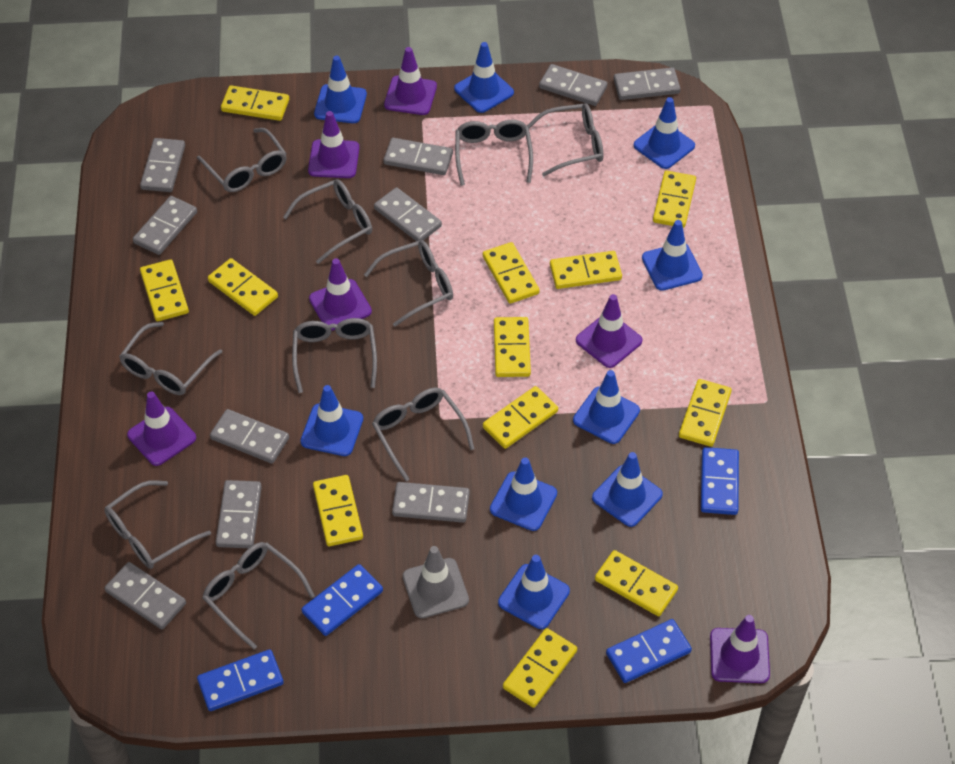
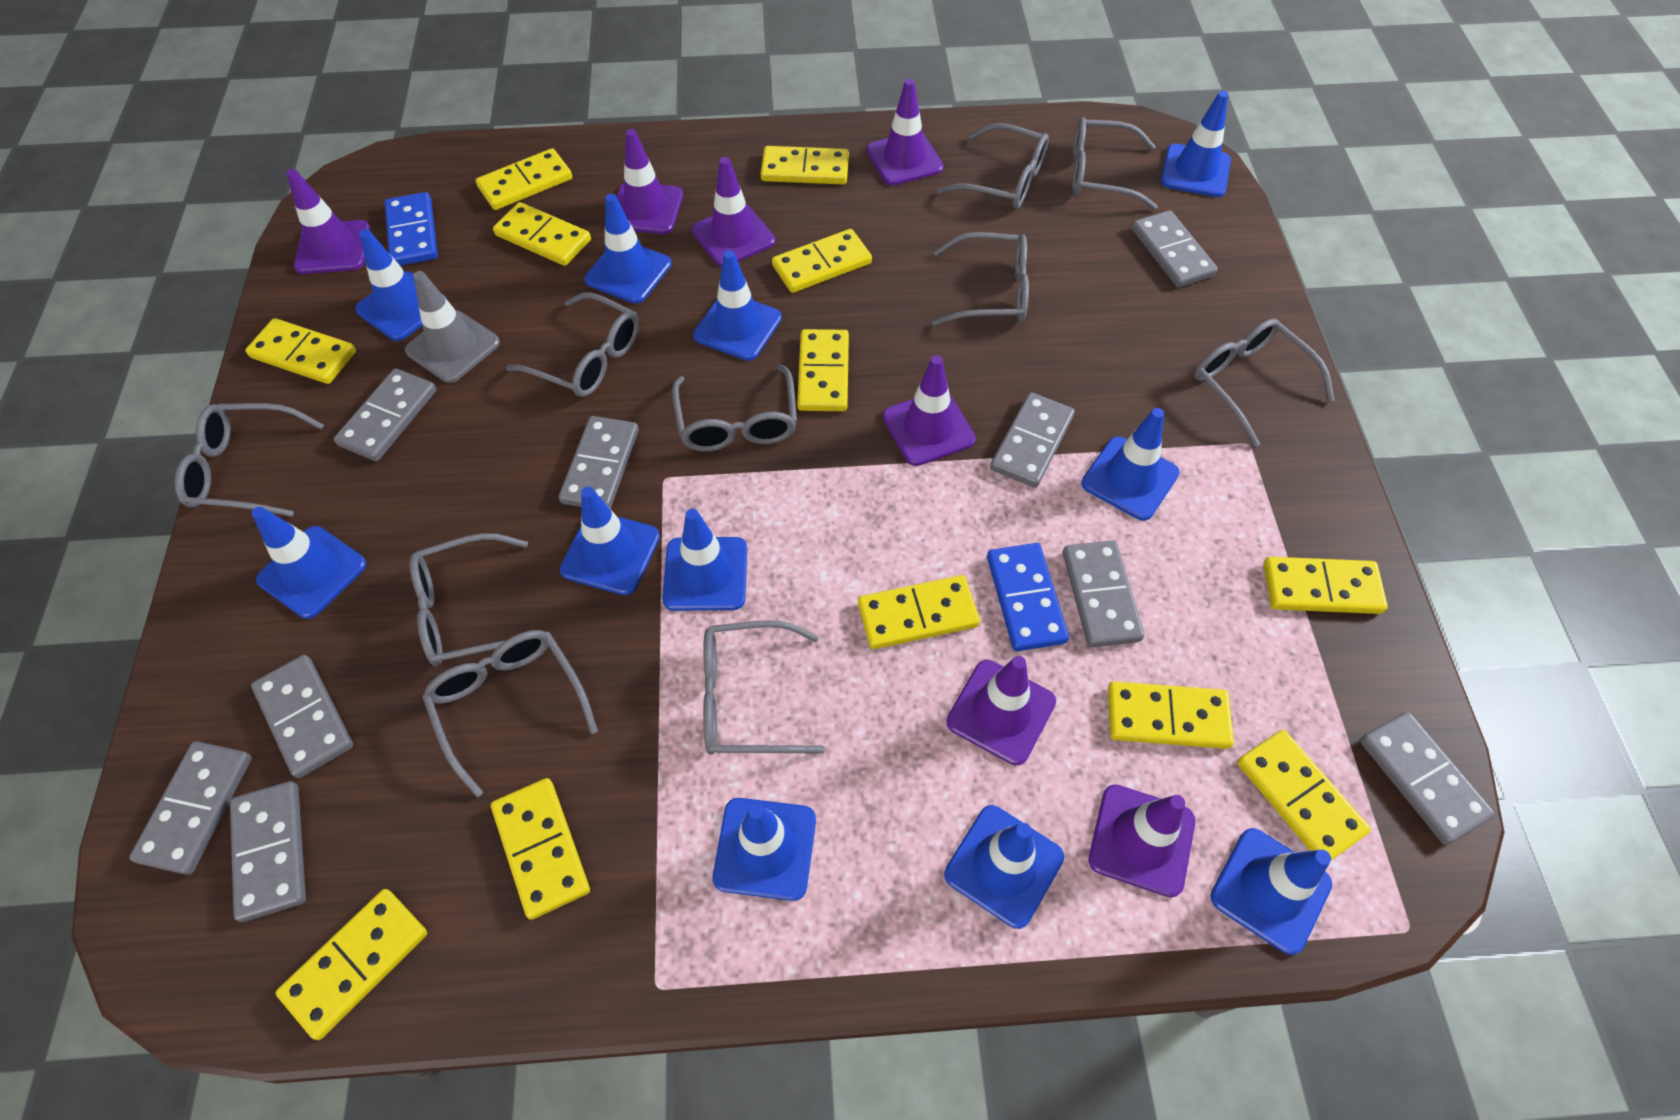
blue domino: 4 -> 2
blue traffic cone: 9 -> 11
grey domino: 10 -> 9
purple traffic cone: 6 -> 7

